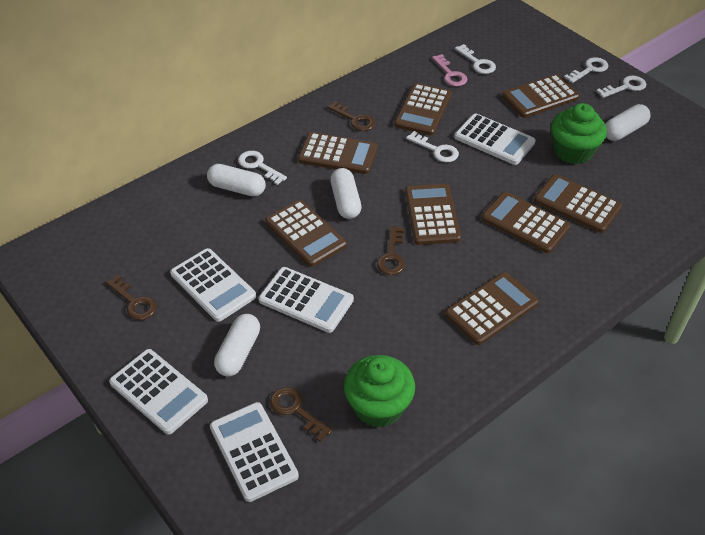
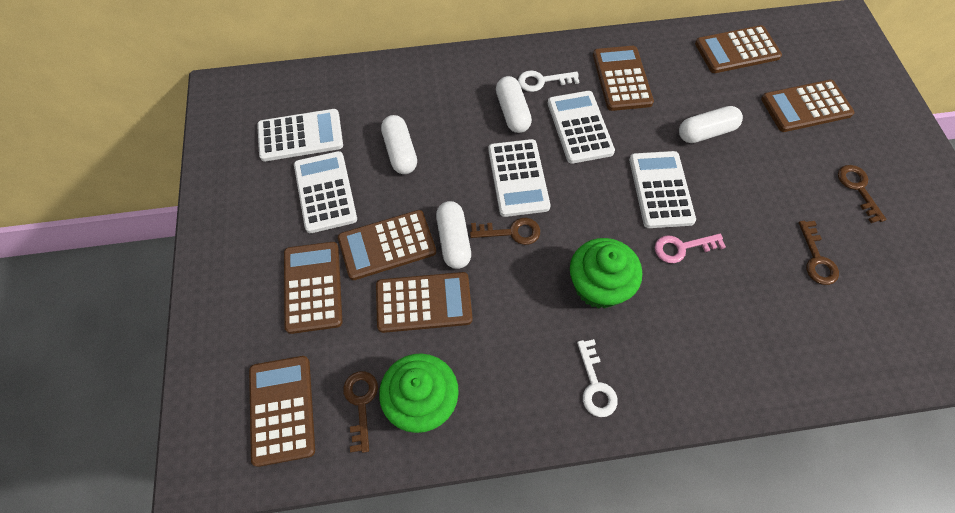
brown calculator: 8 -> 7
white key: 5 -> 2

